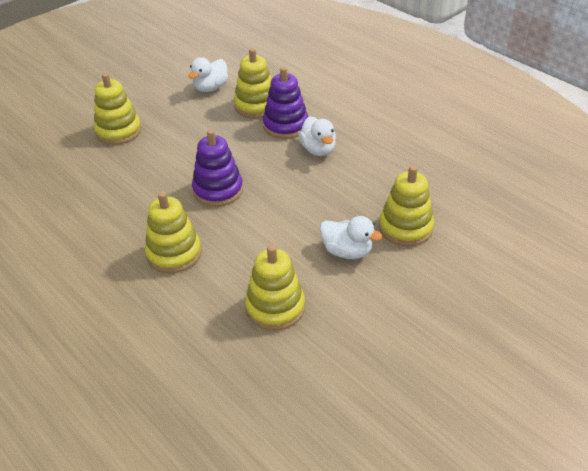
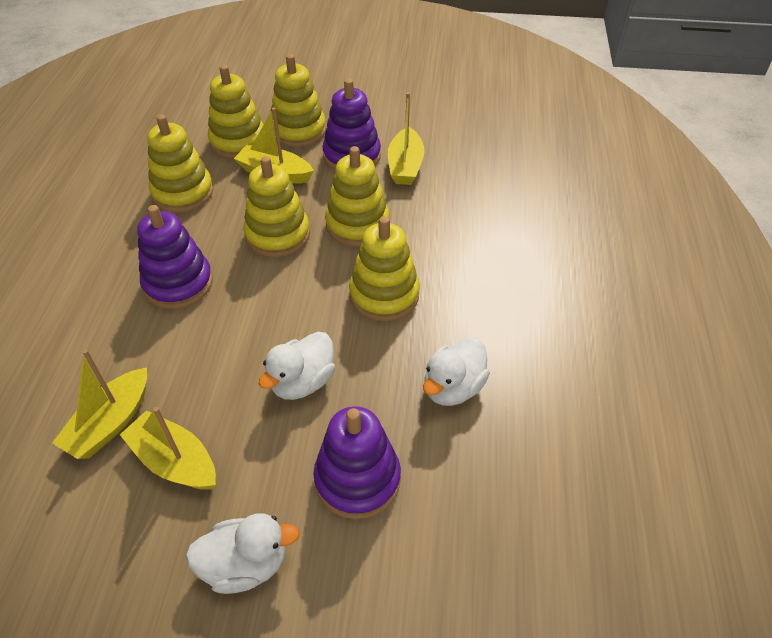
purple stacking toy: 2 -> 3
yellow boat: 0 -> 4
yellow stacking toy: 5 -> 6

